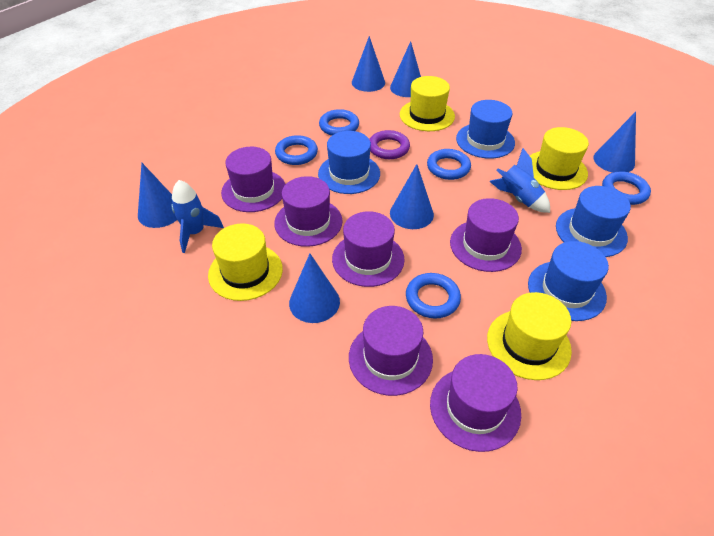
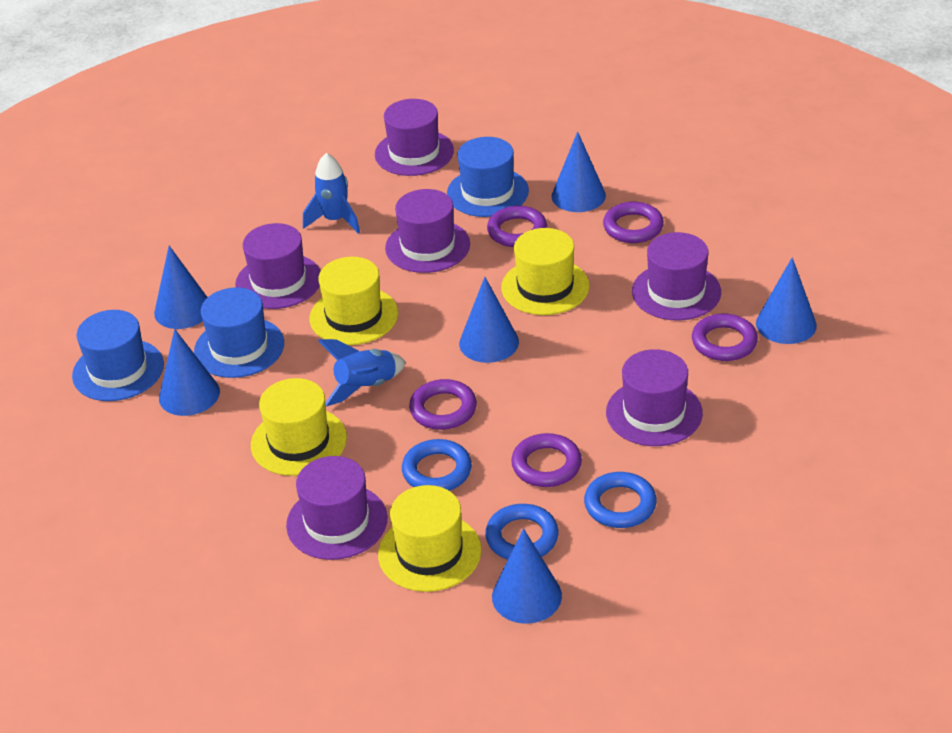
blue hat: 4 -> 3
blue ring: 5 -> 3
purple ring: 1 -> 5

